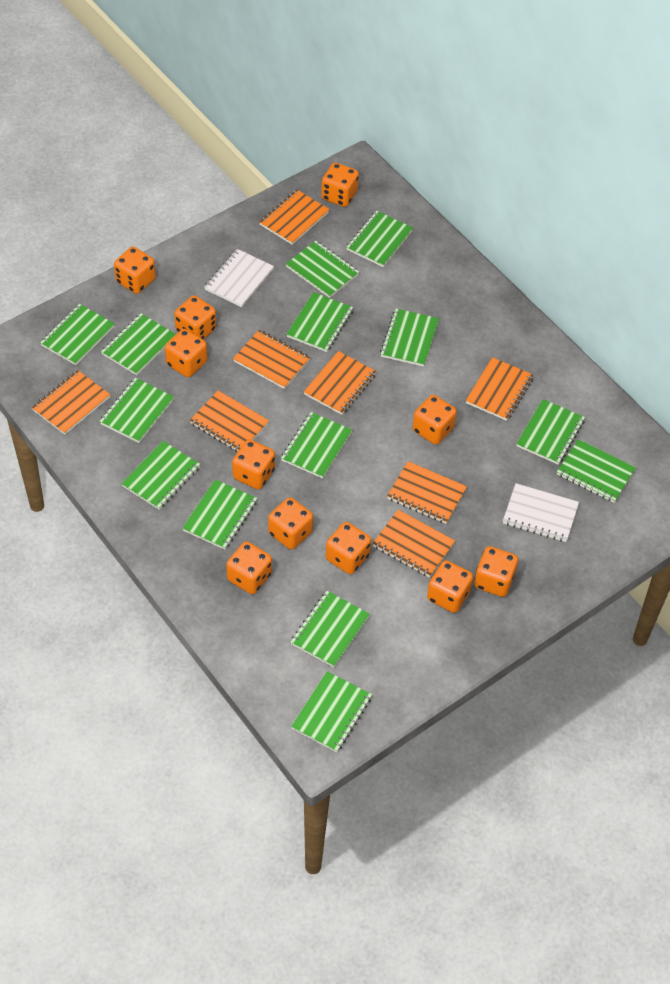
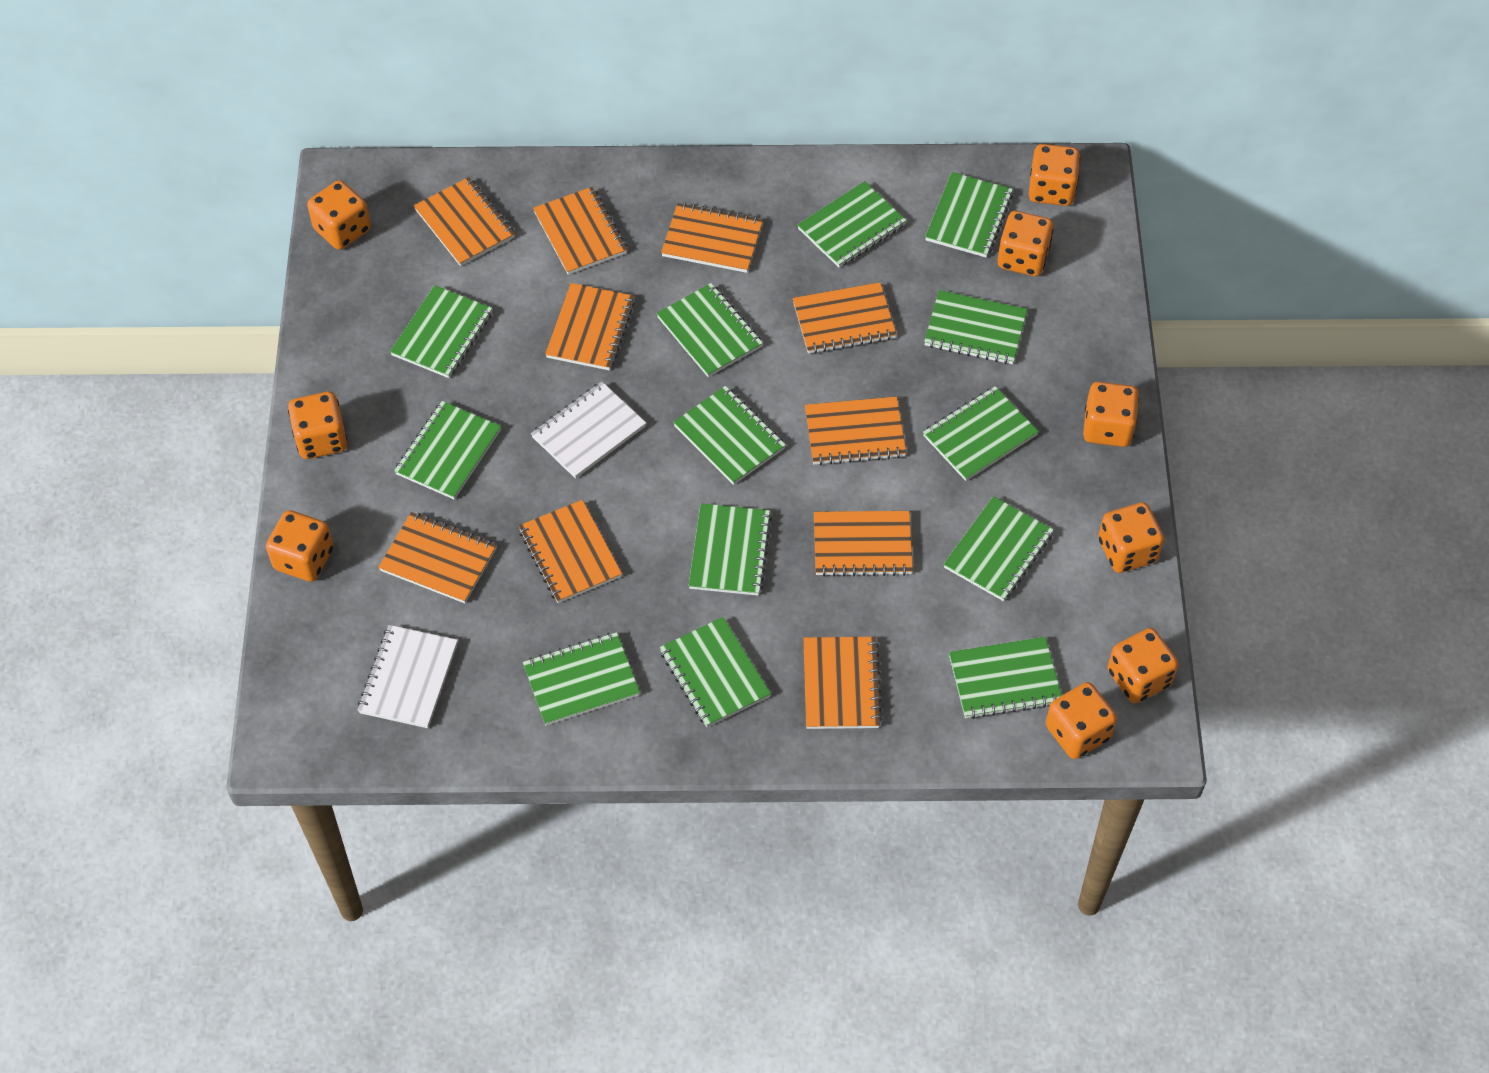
green notebook: 14 -> 13
orange dice: 11 -> 9
orange notebook: 8 -> 10

